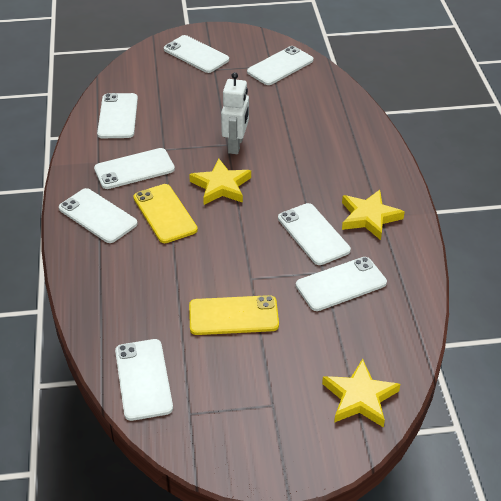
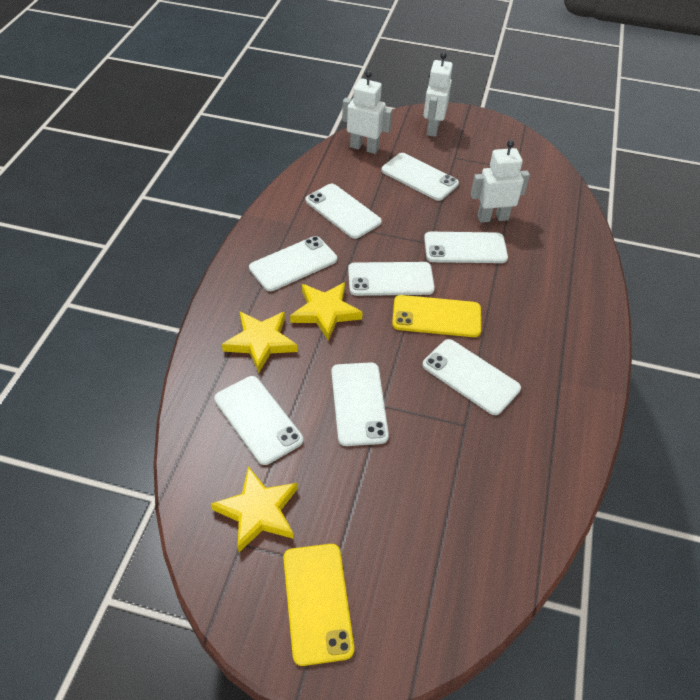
white robot: 1 -> 3

